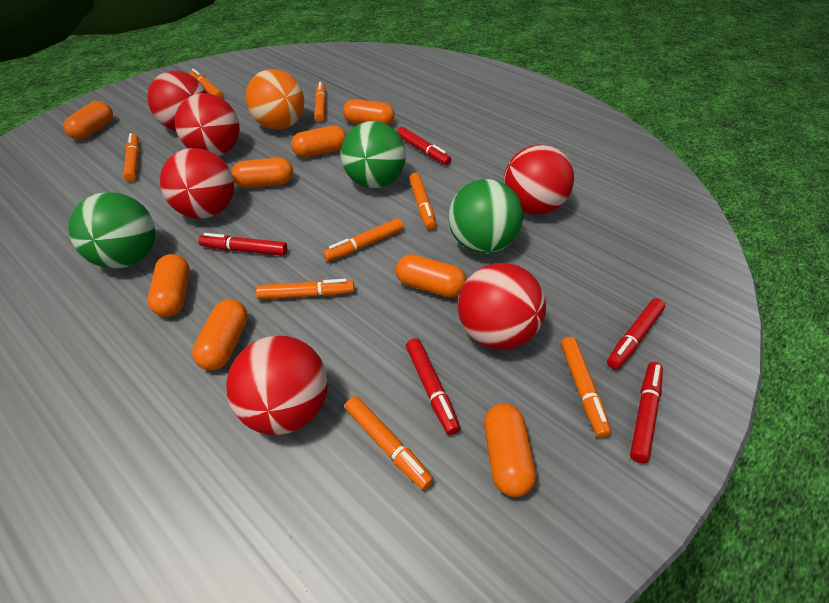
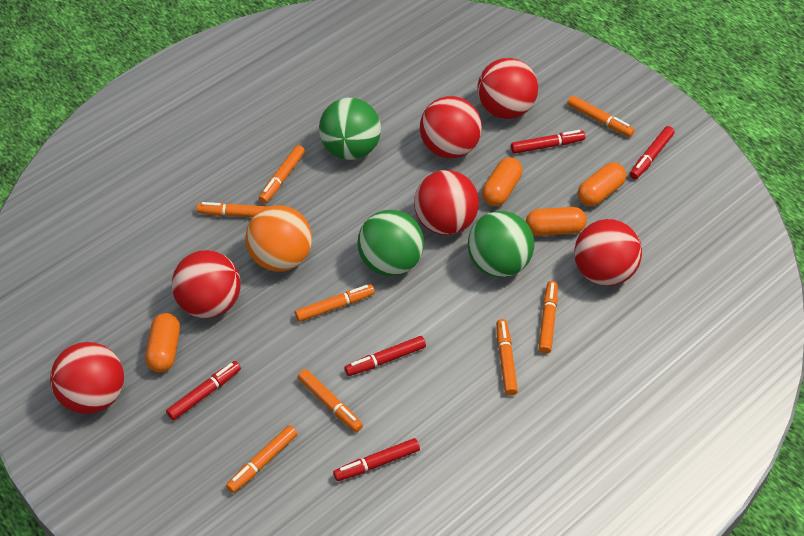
orange capsule: 8 -> 4

